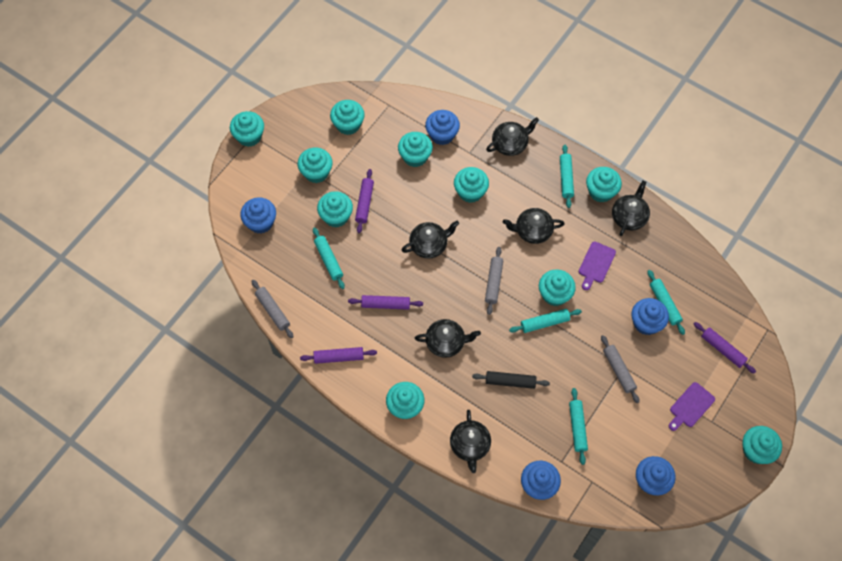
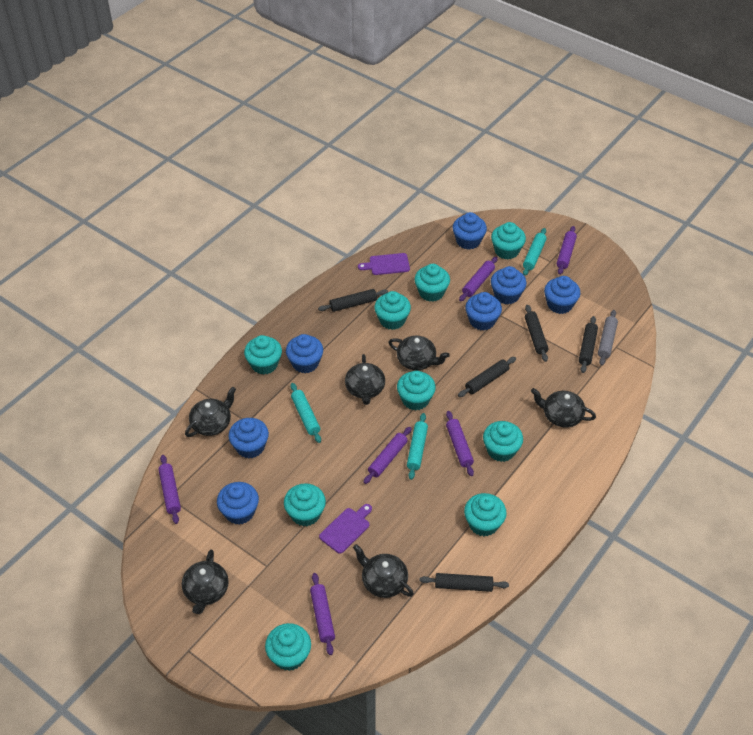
black rolling pin: 1 -> 5
blue cupcake: 5 -> 7
grey rolling pin: 3 -> 1
purple rolling pin: 4 -> 6
turquoise cupcake: 10 -> 9
turquoise rolling pin: 5 -> 3

